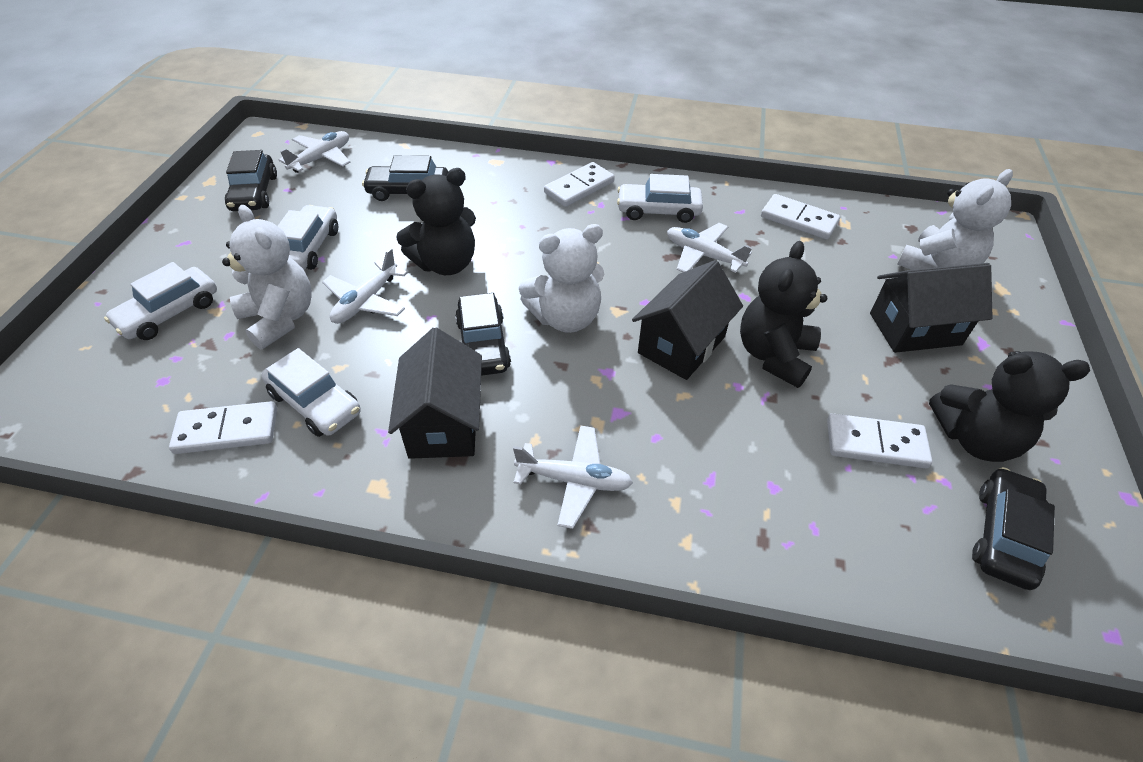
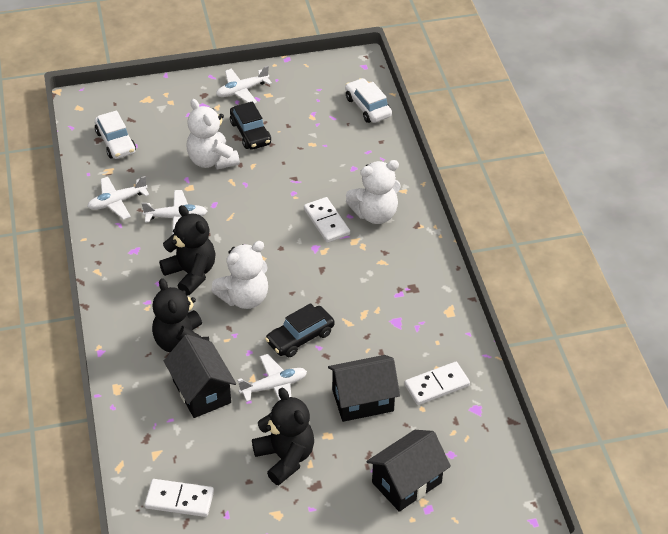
black car: 4 -> 2
white car: 4 -> 2
white domino: 4 -> 3

